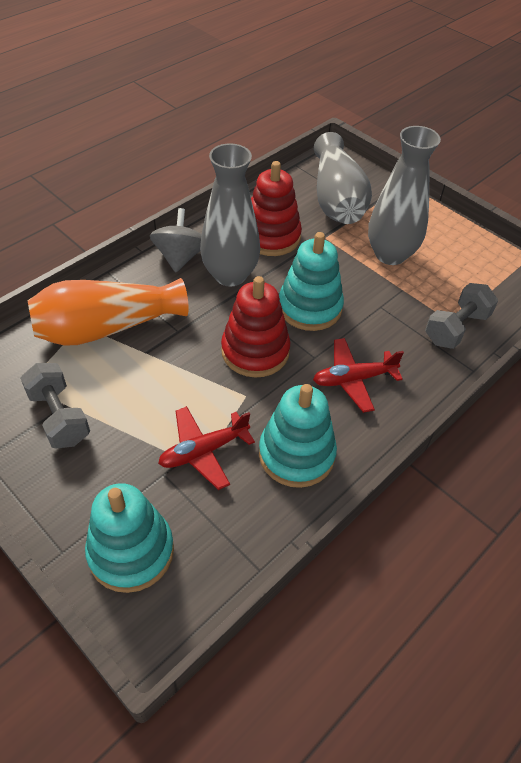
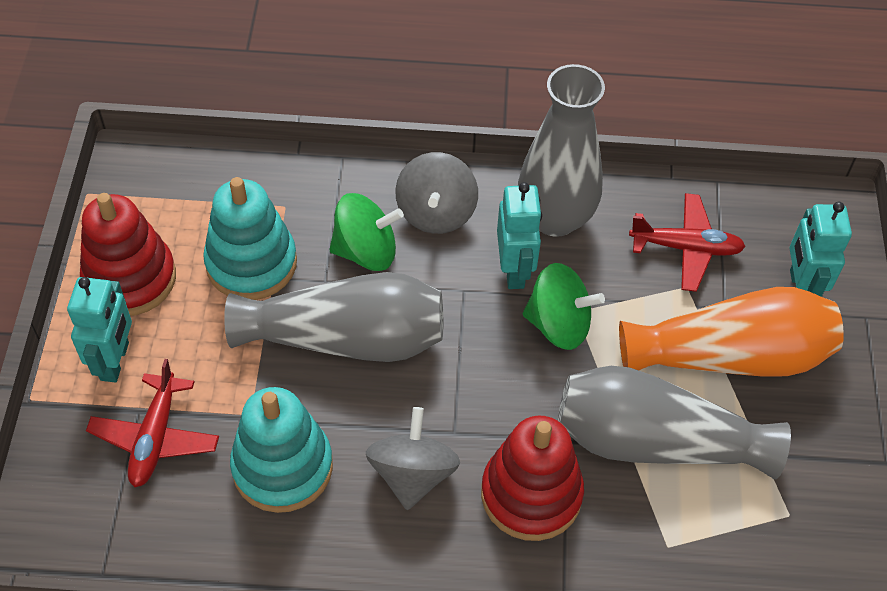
green spinning top: 0 -> 2
grey dumbbell: 2 -> 0
grey spinning top: 1 -> 2
turquoise robot: 0 -> 3
turquoise stacking toy: 3 -> 2

